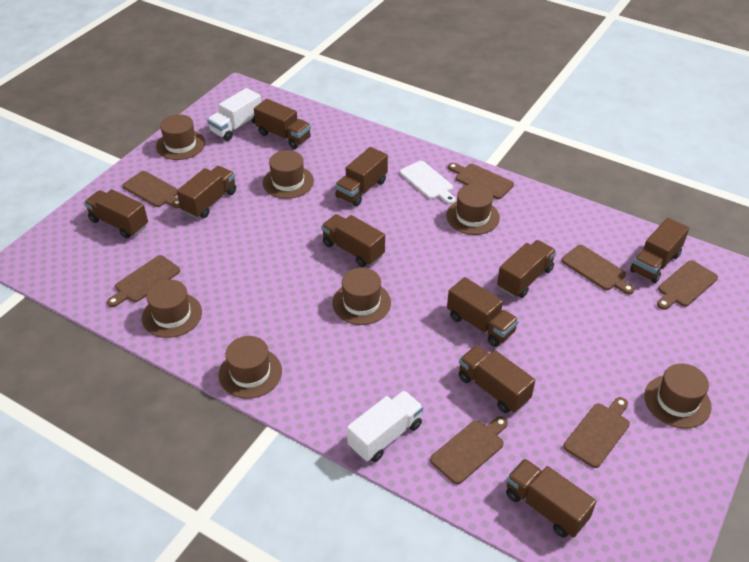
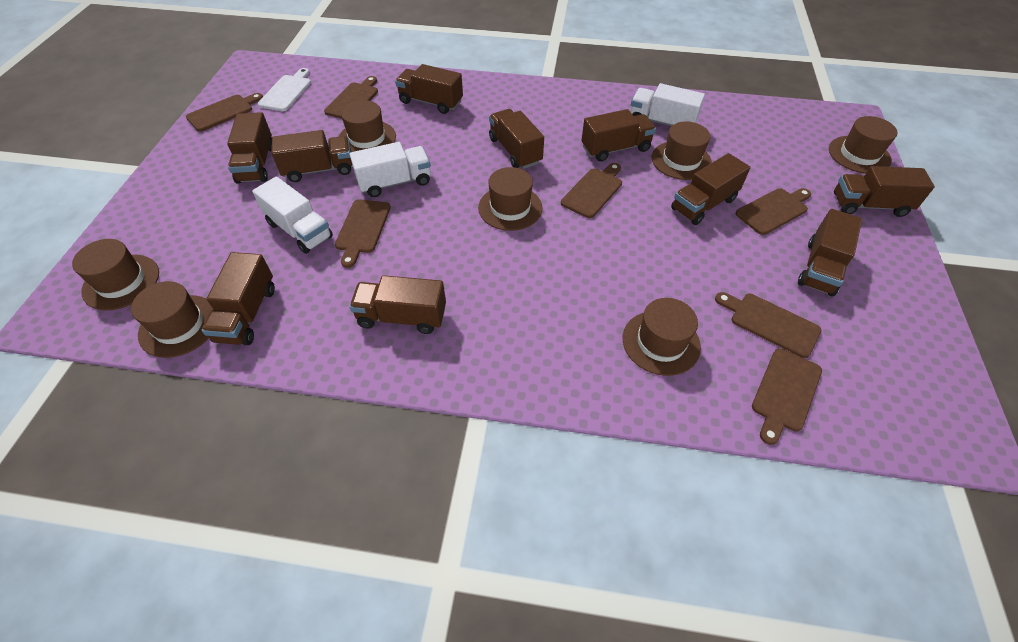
white truck: 2 -> 3

